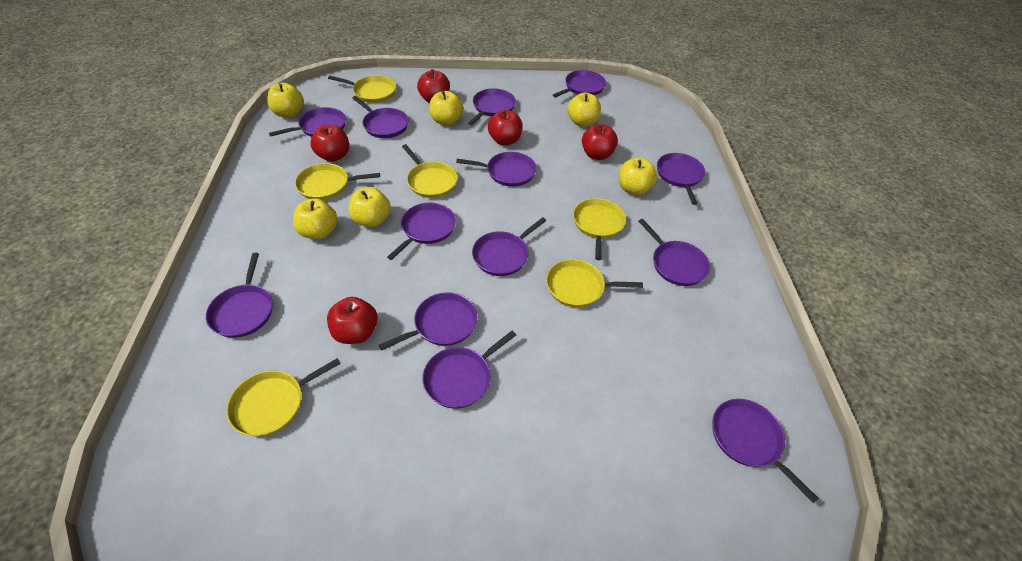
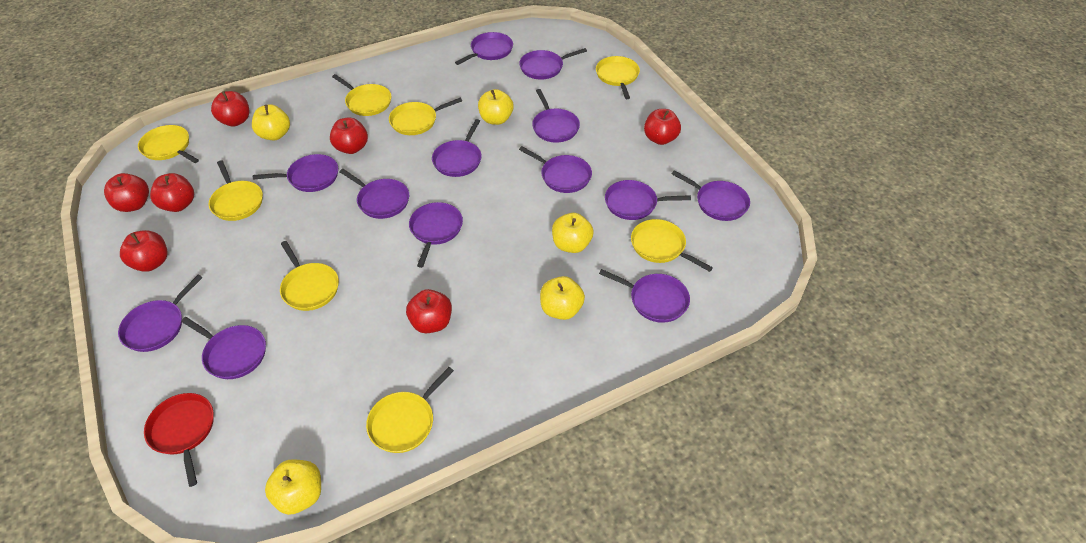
red apple: 5 -> 7
red pan: 0 -> 1
yellow apple: 6 -> 5
yellow pan: 6 -> 8

